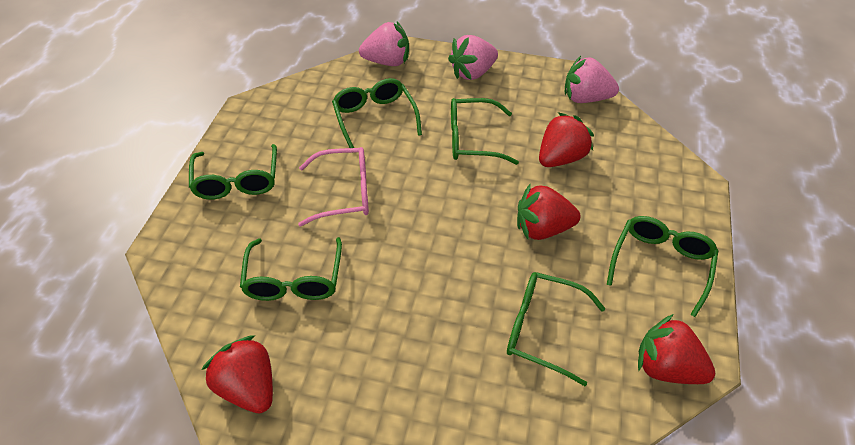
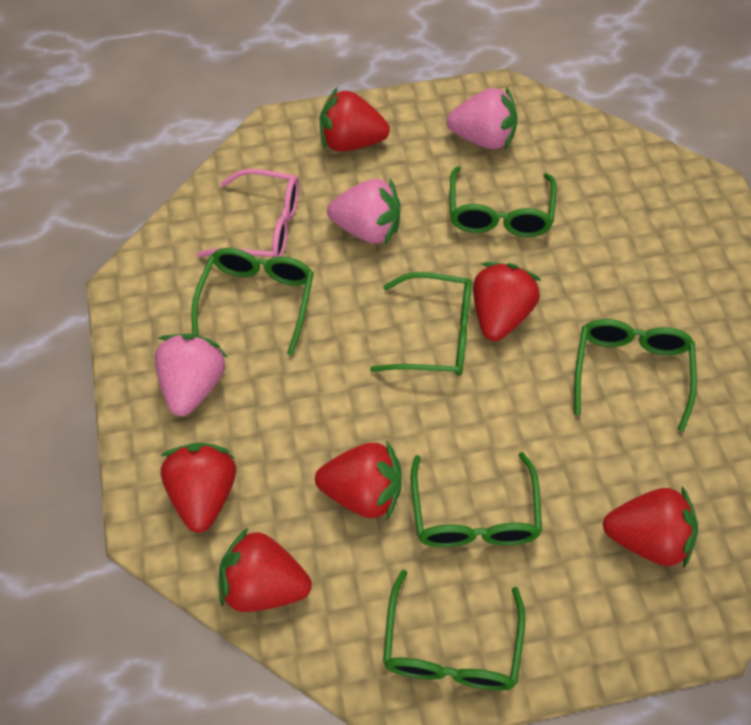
red strawberry: 4 -> 6

